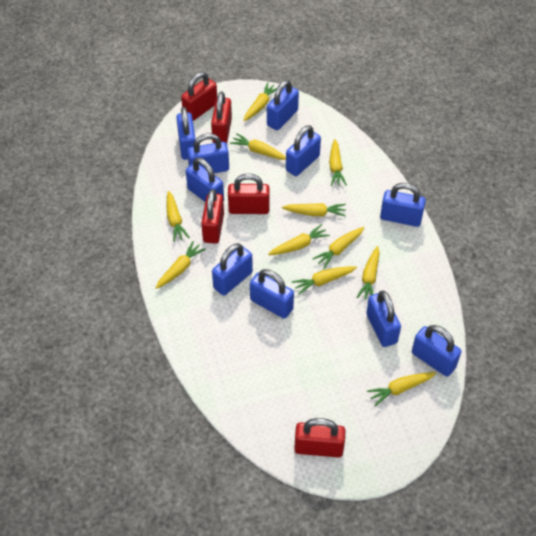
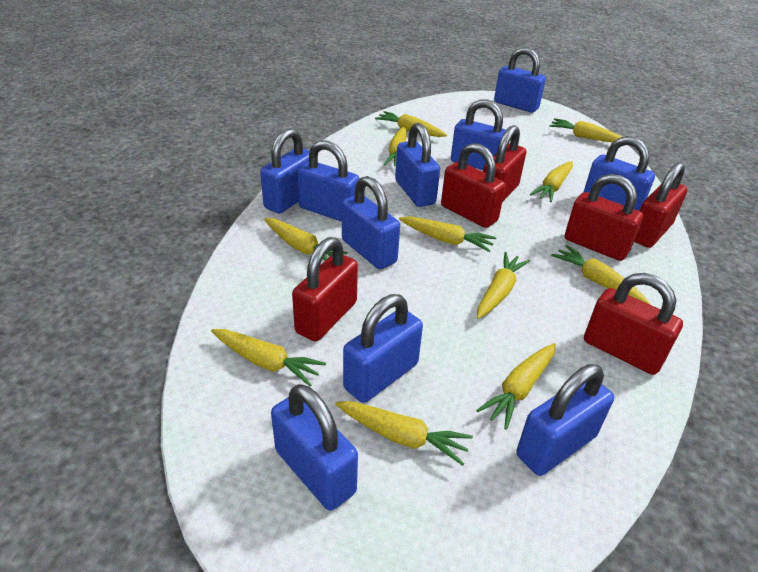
red padlock: 5 -> 6

